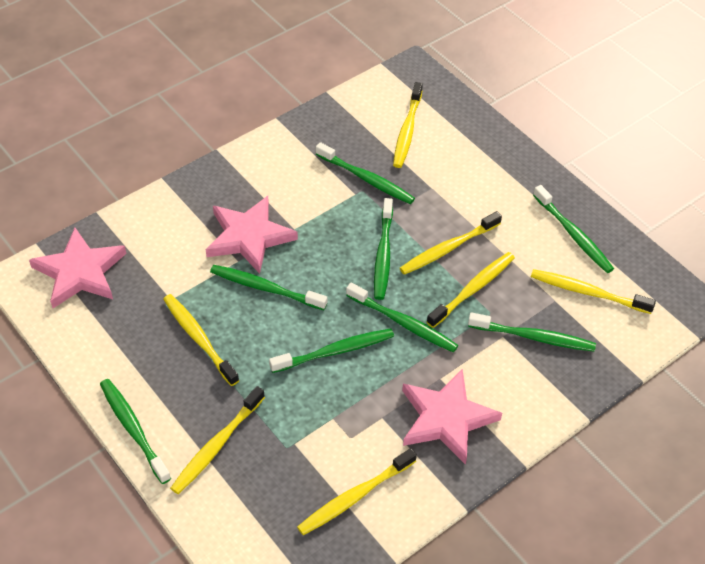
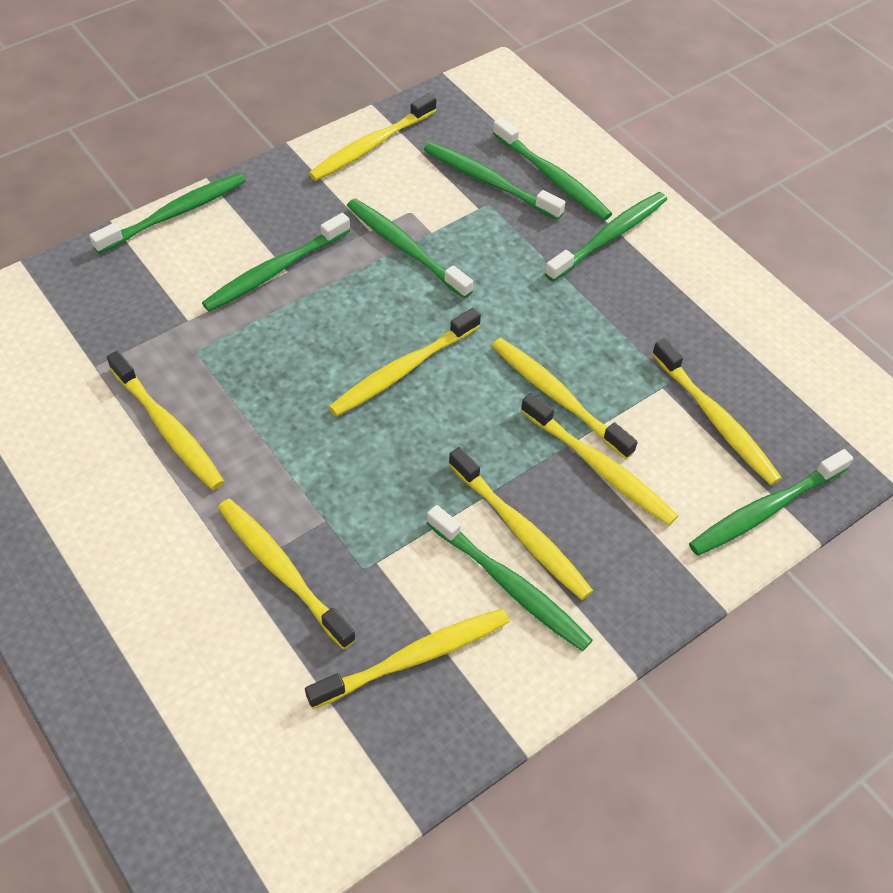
pink star: 3 -> 0
yellow toothbrush: 7 -> 9

